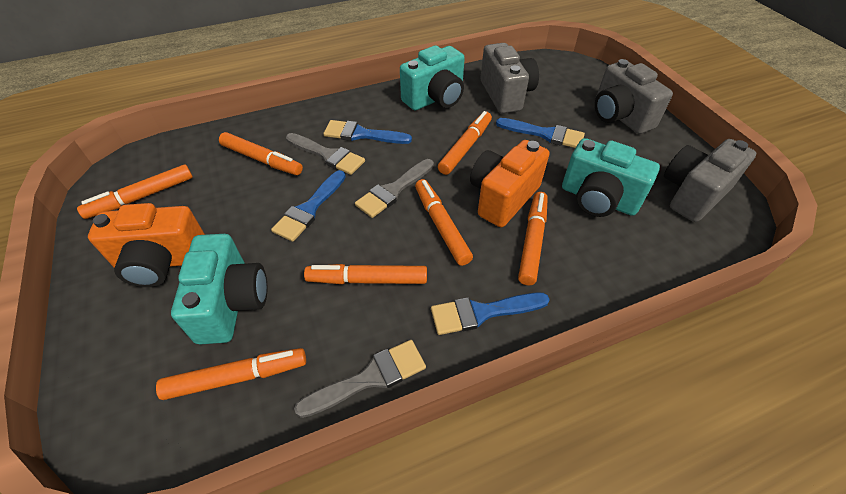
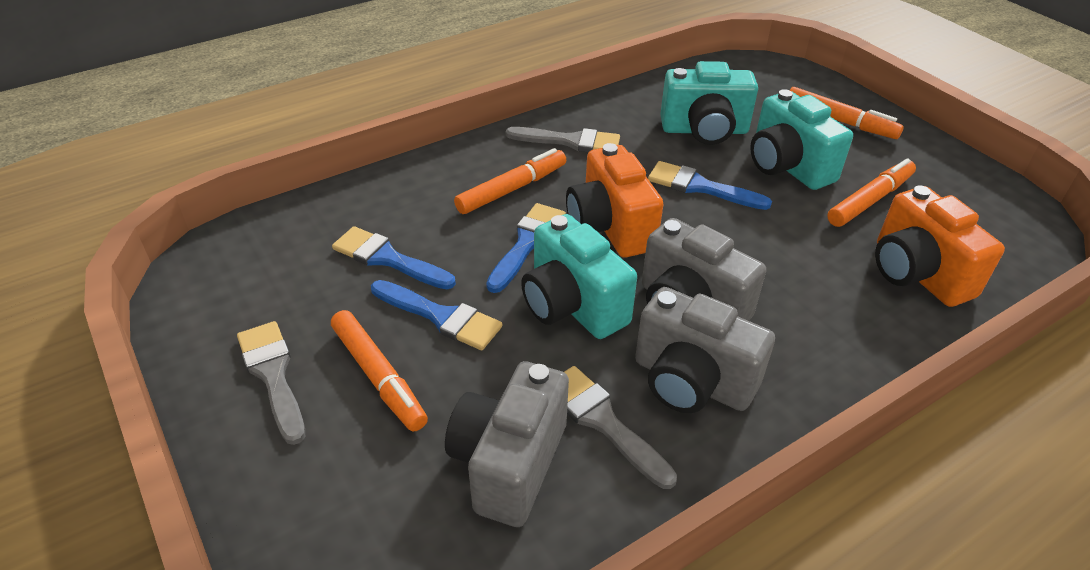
orange marker: 7 -> 4

